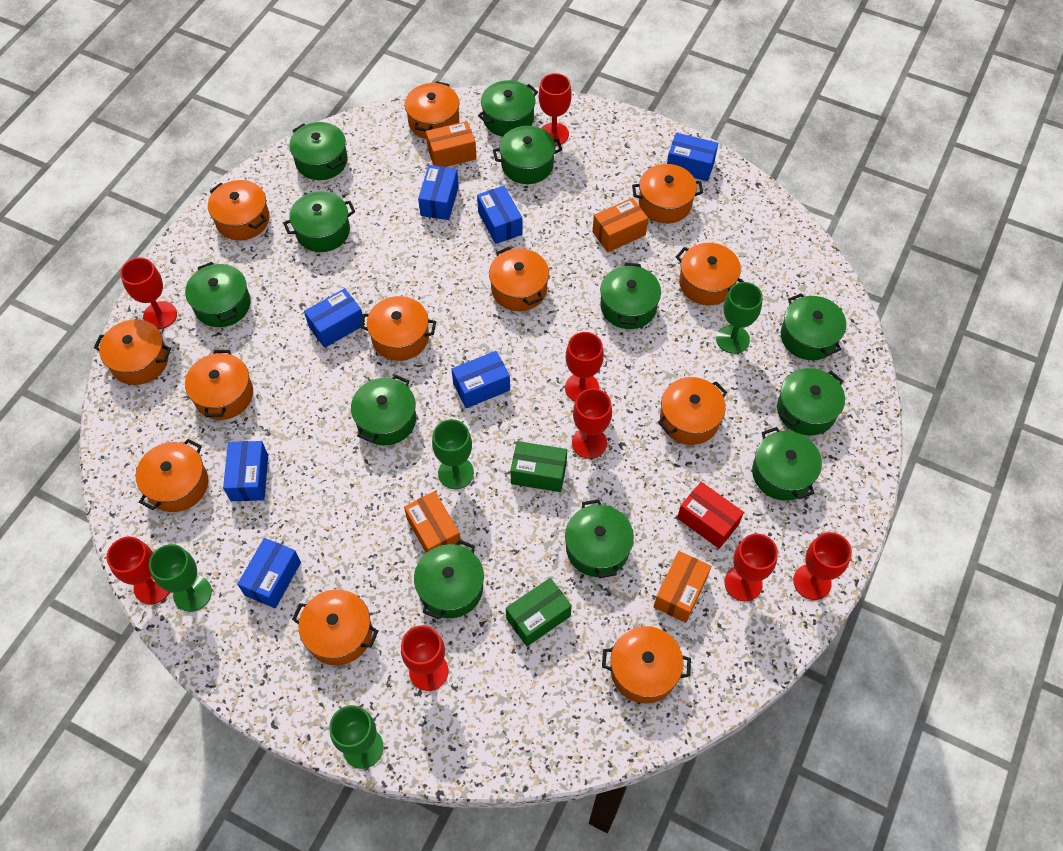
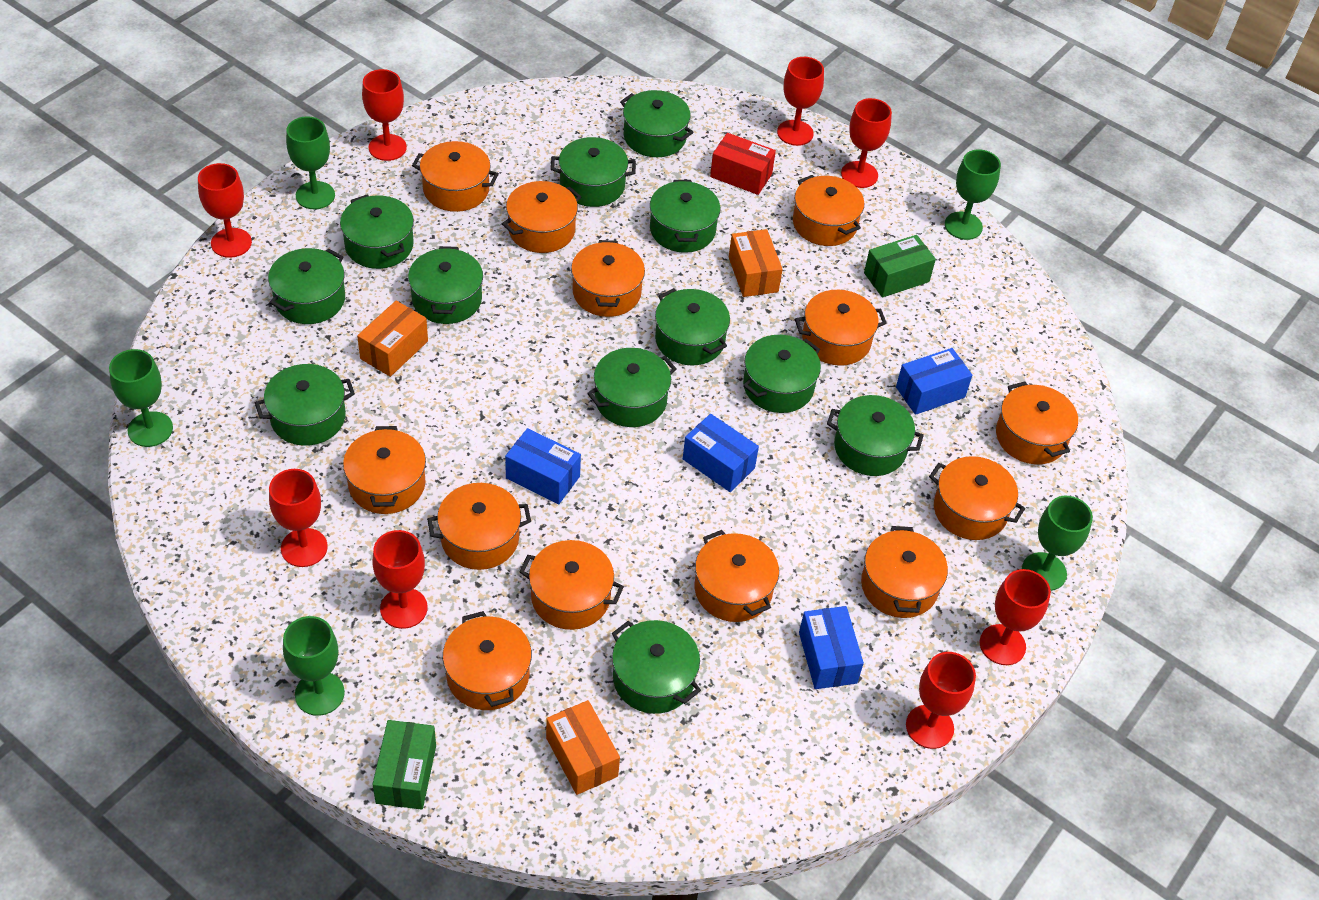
blue box: 7 -> 4
green goblet: 4 -> 5
orange box: 4 -> 3
orange pot: 12 -> 13

